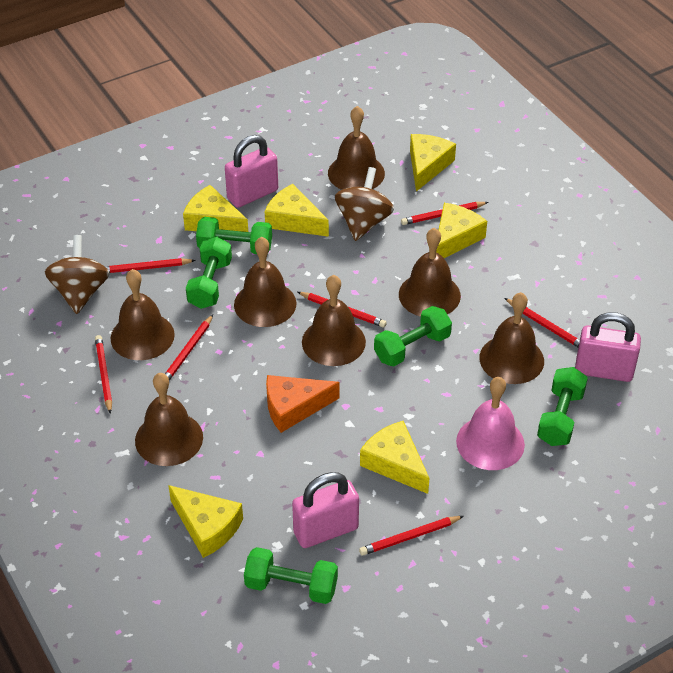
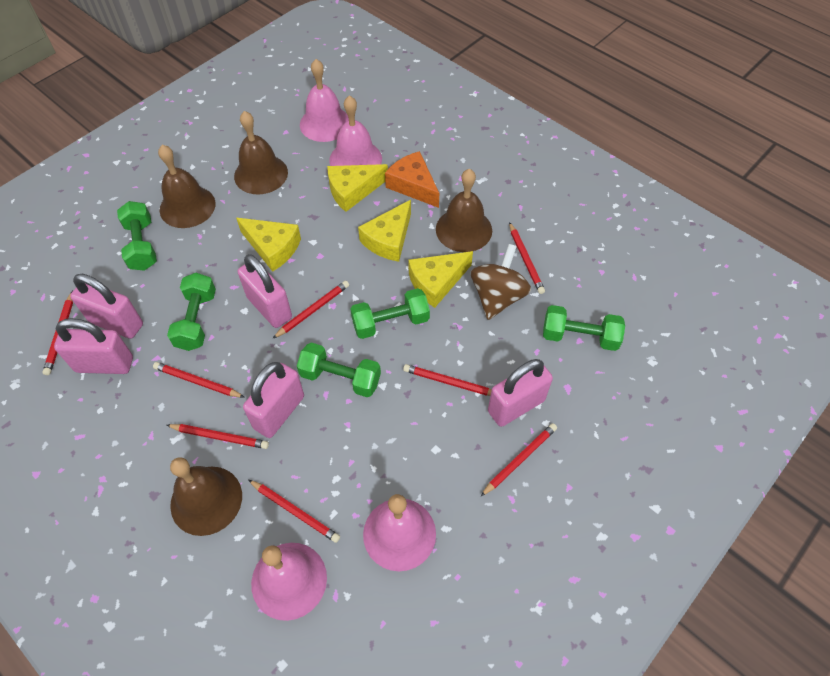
brown bell: 7 -> 4
brown spinning top: 2 -> 1
pink bell: 1 -> 4
pink padlock: 3 -> 5
red pencil: 7 -> 8
yellow cheese: 6 -> 4

